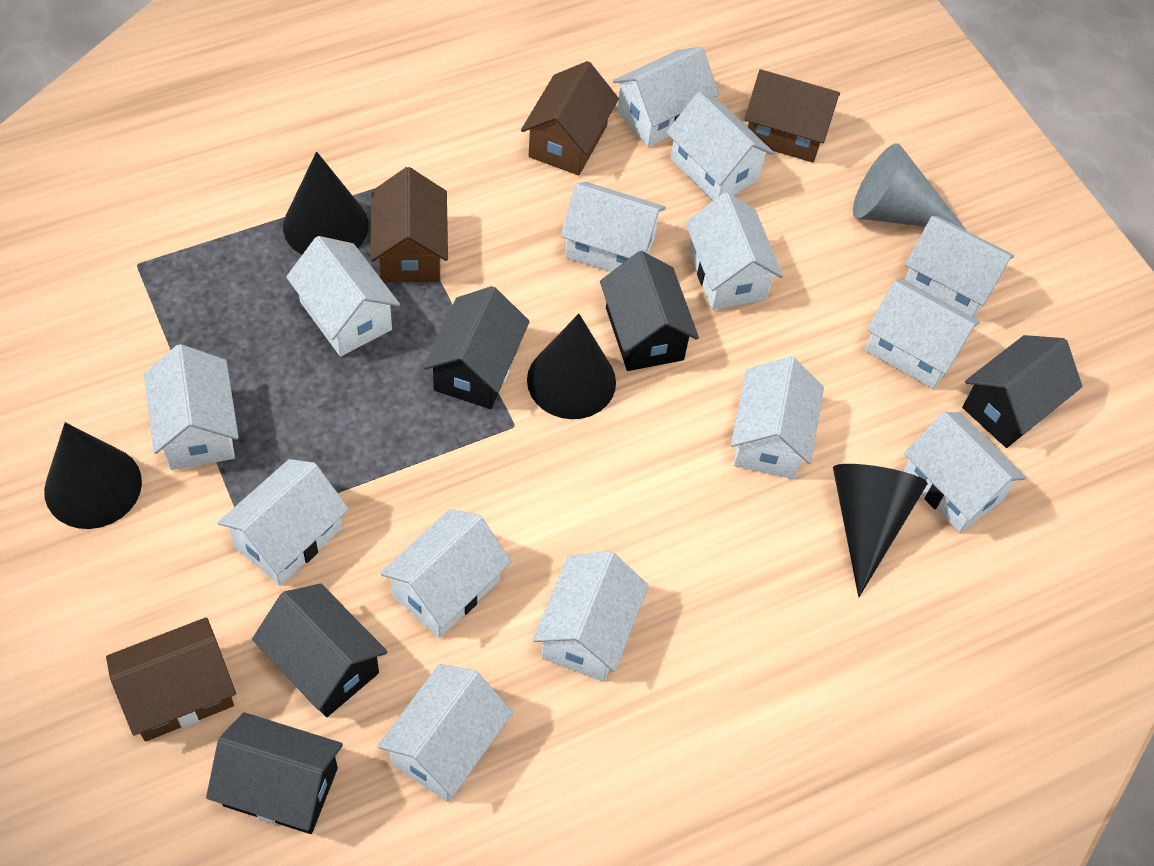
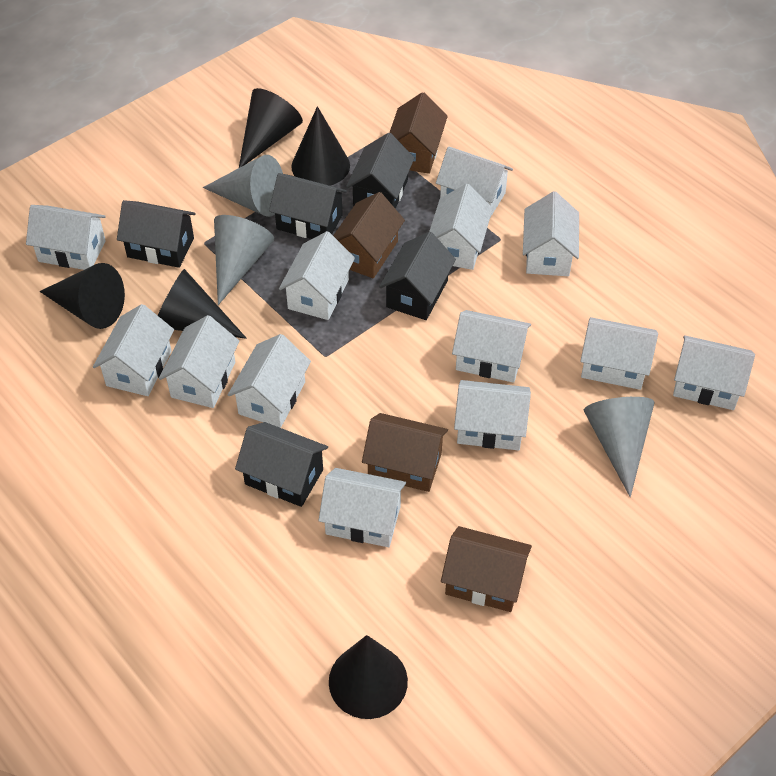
black cone: 4 -> 5
grey cone: 1 -> 3
white house: 14 -> 13

